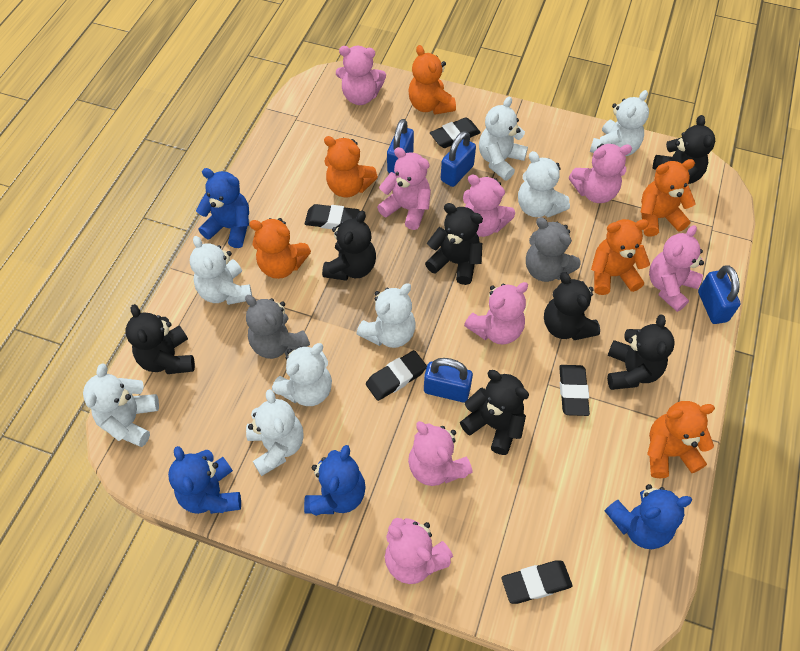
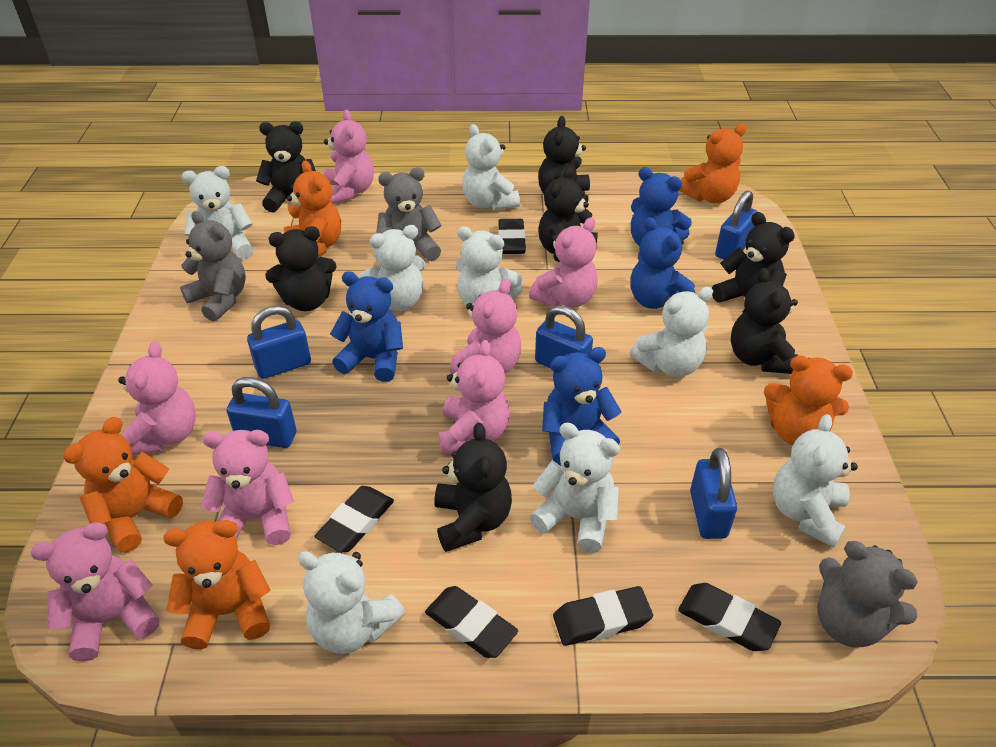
blue padlock: 4 -> 5
grey teddy bear: 2 -> 3
orange teddy bear: 6 -> 5
pink teddy bear: 8 -> 7

